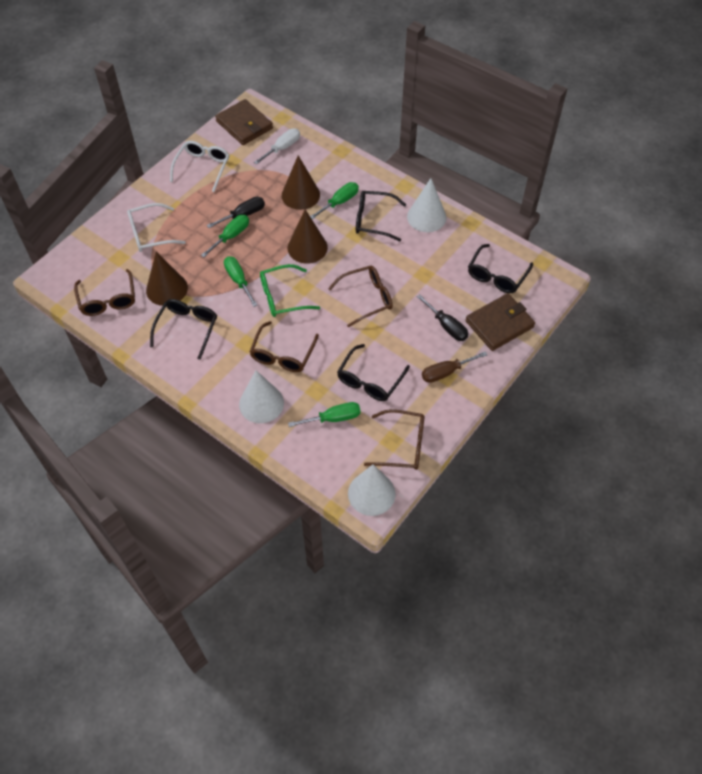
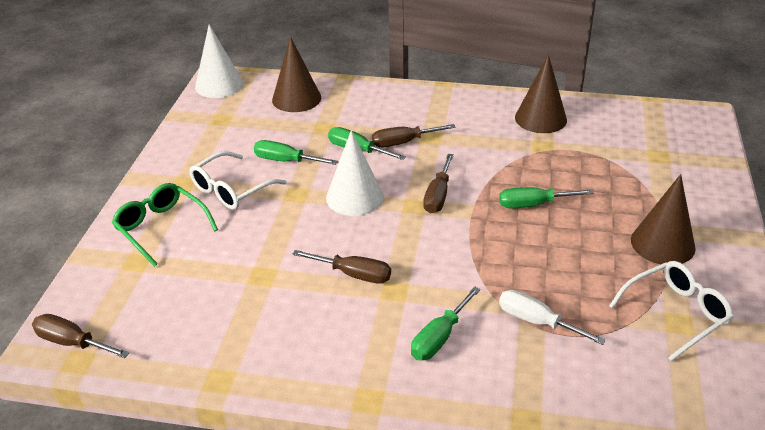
black glasses: 4 -> 0
black screwdriver: 2 -> 0
brown glasses: 4 -> 0
brown screwdriver: 1 -> 4
brown wallet: 2 -> 0
white cone: 3 -> 2

